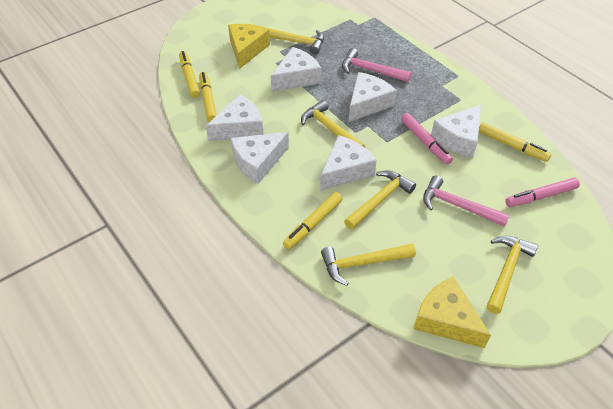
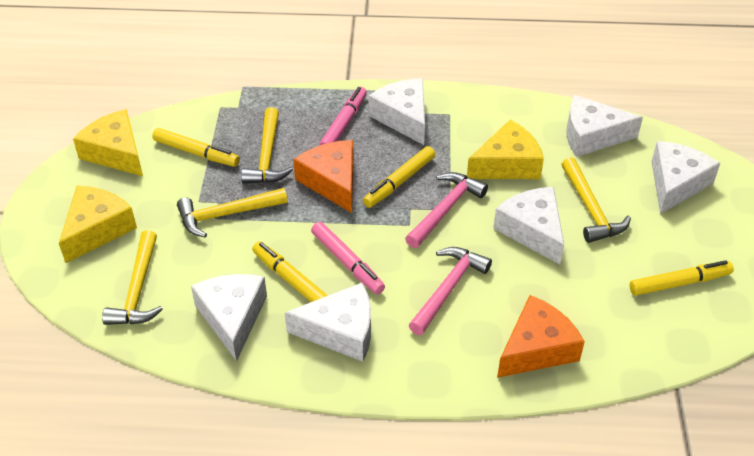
orange cheese: 0 -> 2
yellow cheese: 2 -> 3
yellow hammer: 5 -> 4

